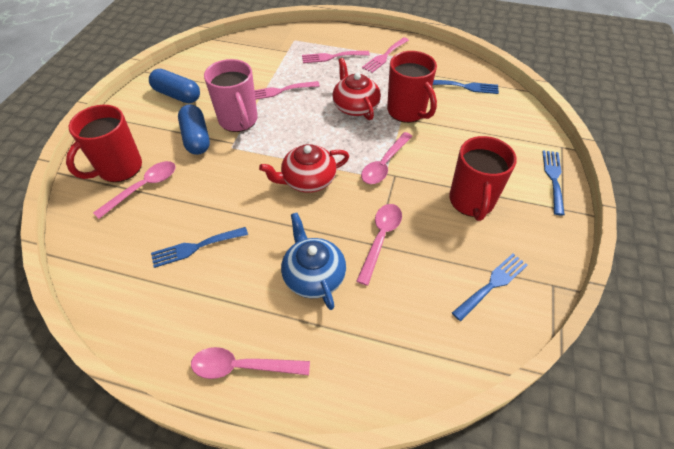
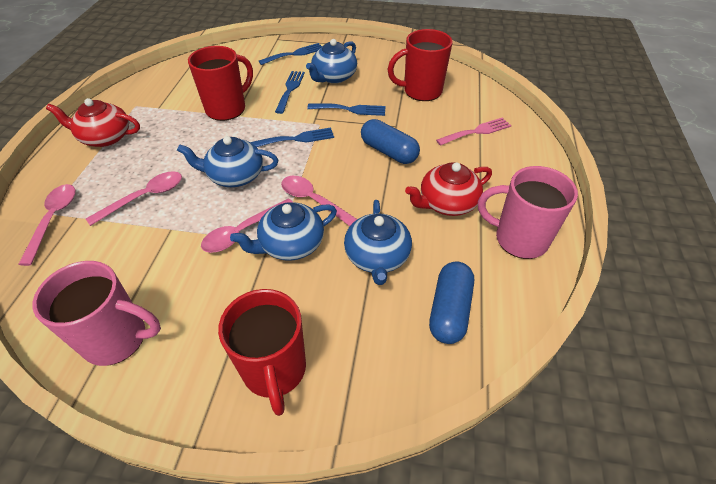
blue teapot: 1 -> 4
pink fork: 3 -> 1
pink mug: 1 -> 2

